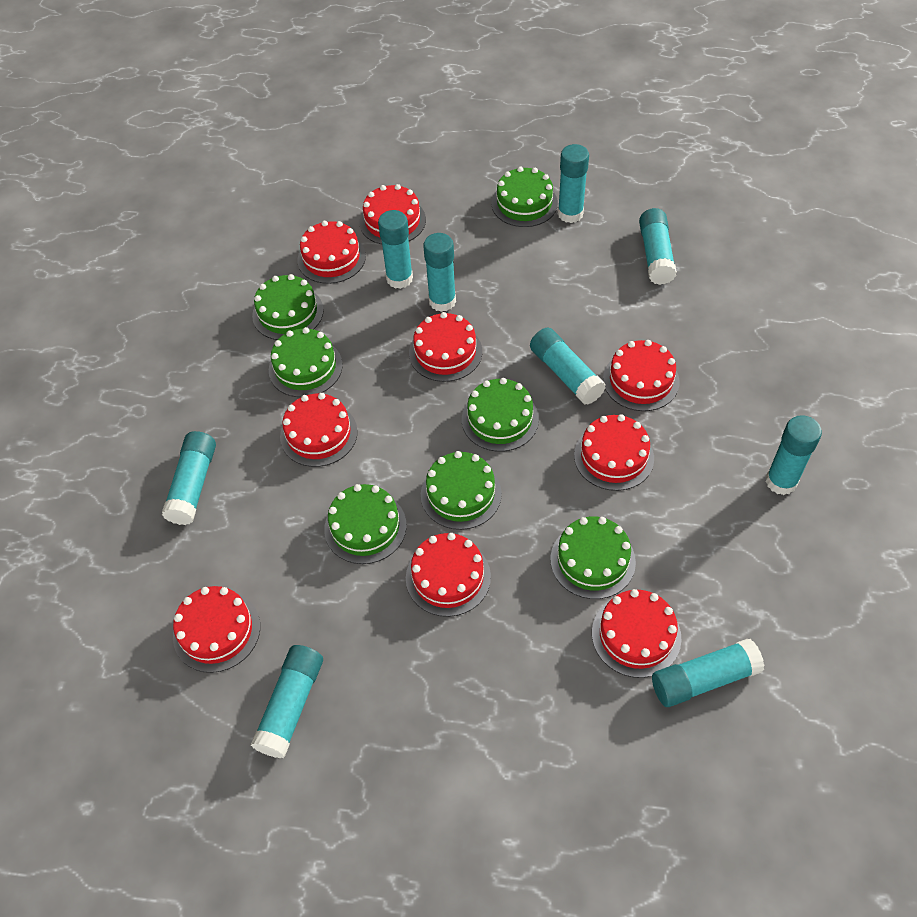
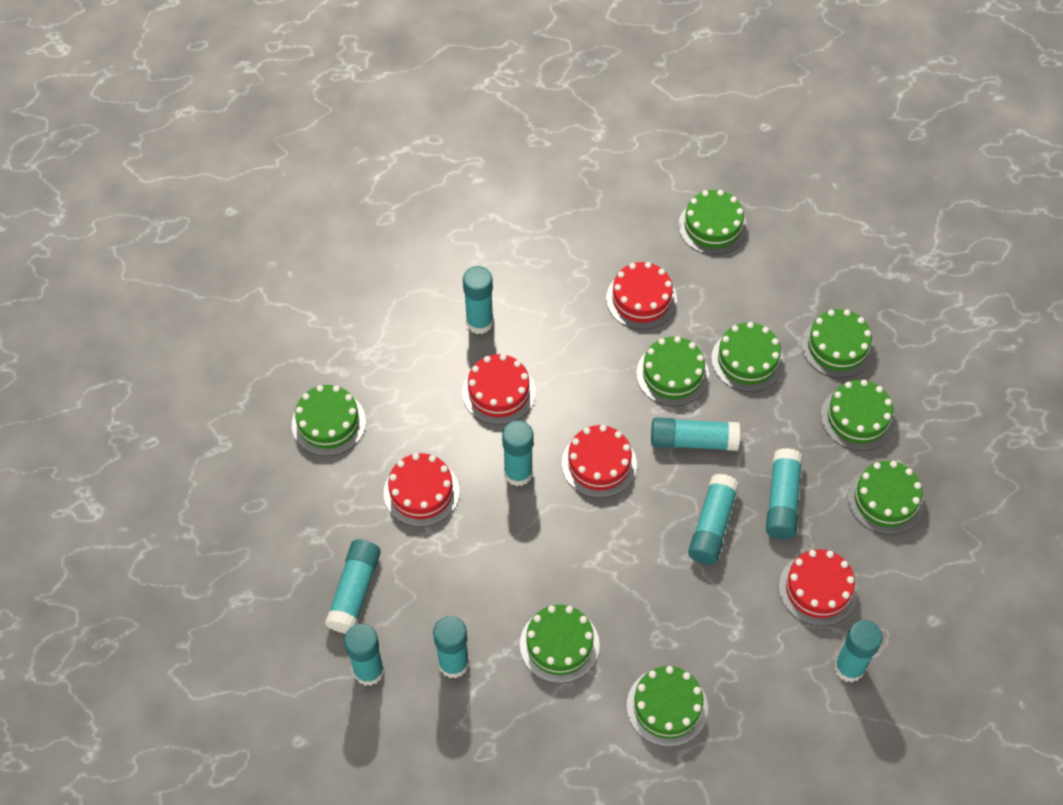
green cake: 7 -> 9
red cake: 9 -> 5

